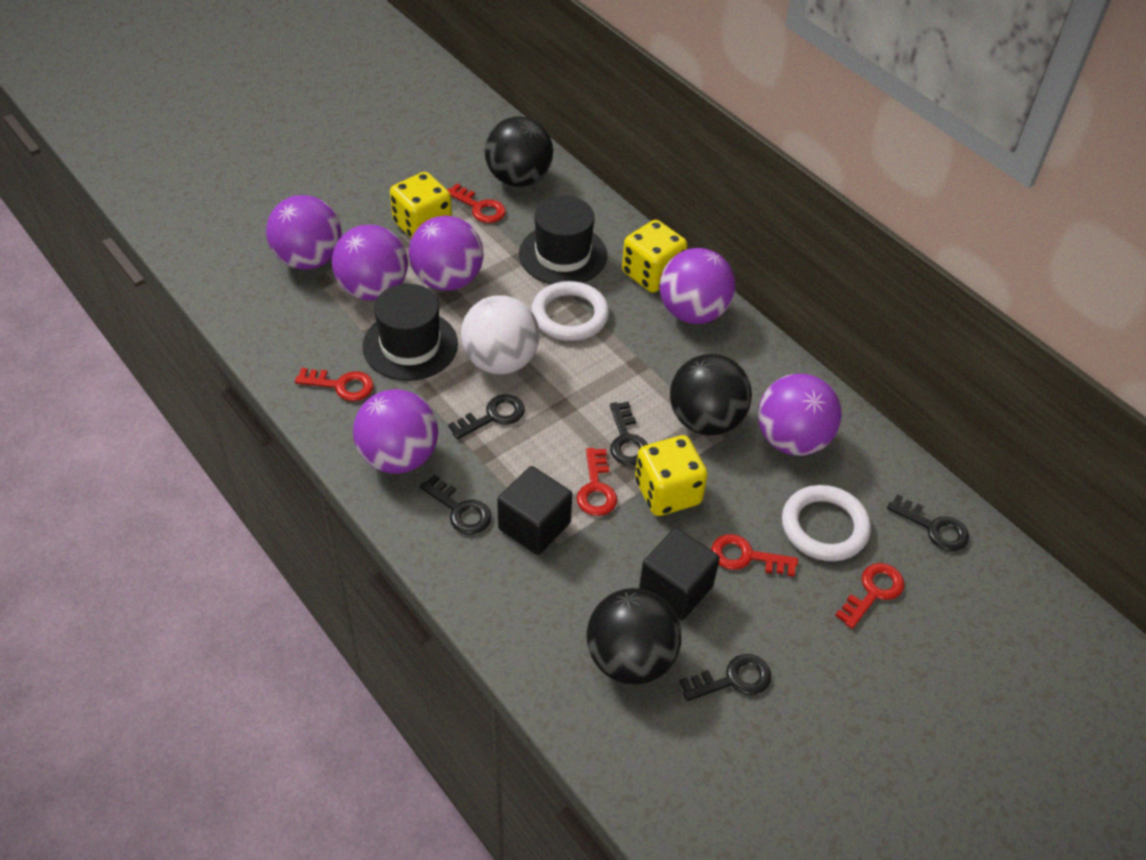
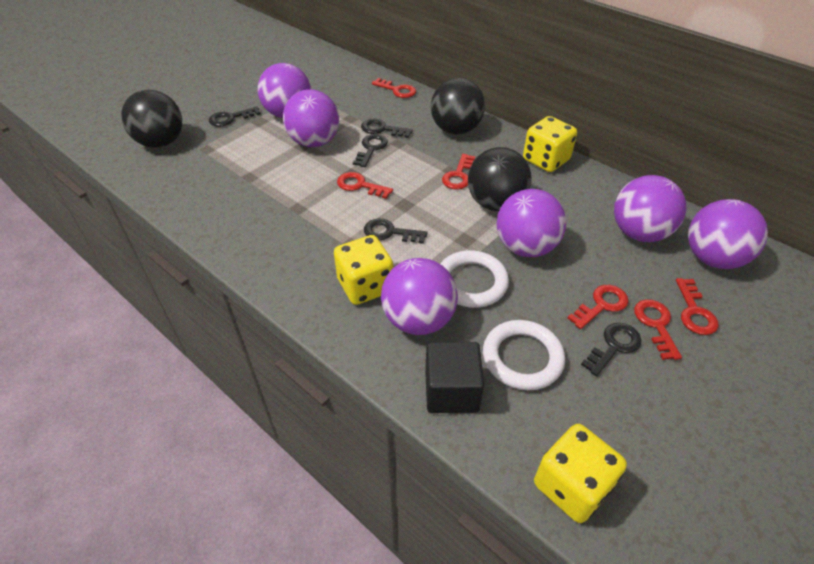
black cube: 2 -> 1
black hat: 2 -> 0
red key: 5 -> 6
white ball: 1 -> 0

